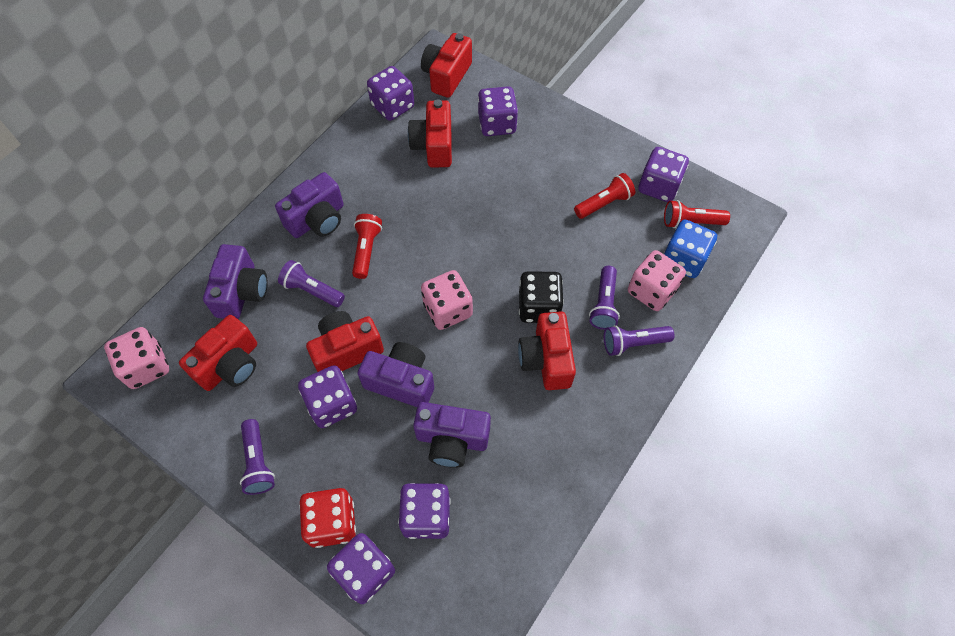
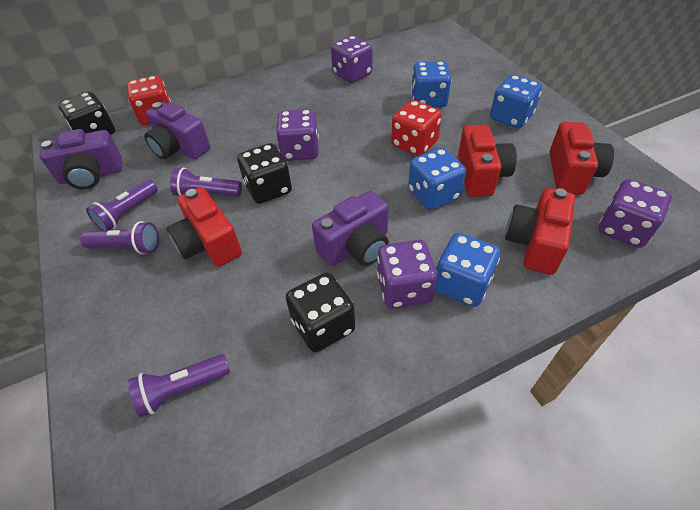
black dice: 1 -> 3
blue dice: 1 -> 4
pink dice: 3 -> 0
purple camera: 4 -> 3
purple dice: 6 -> 4
red camera: 5 -> 4
red dice: 1 -> 2
red flashlight: 3 -> 0

